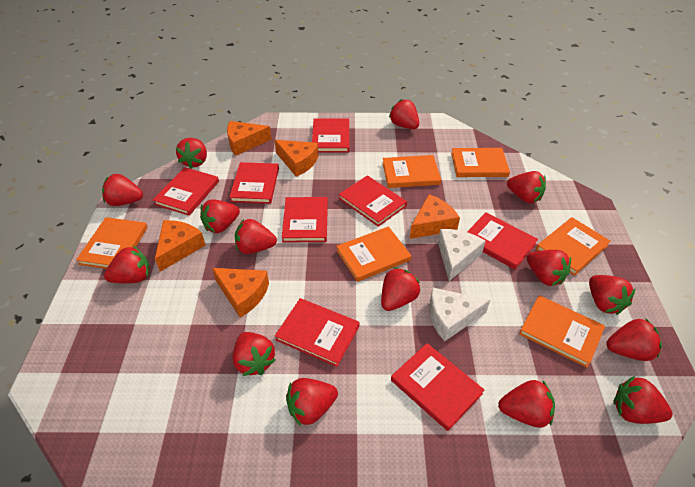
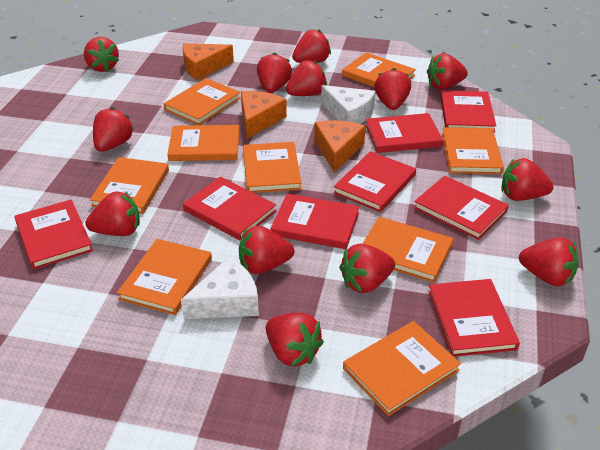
orange book: 6 -> 9
orange cheese: 5 -> 3
red strawberry: 15 -> 13

